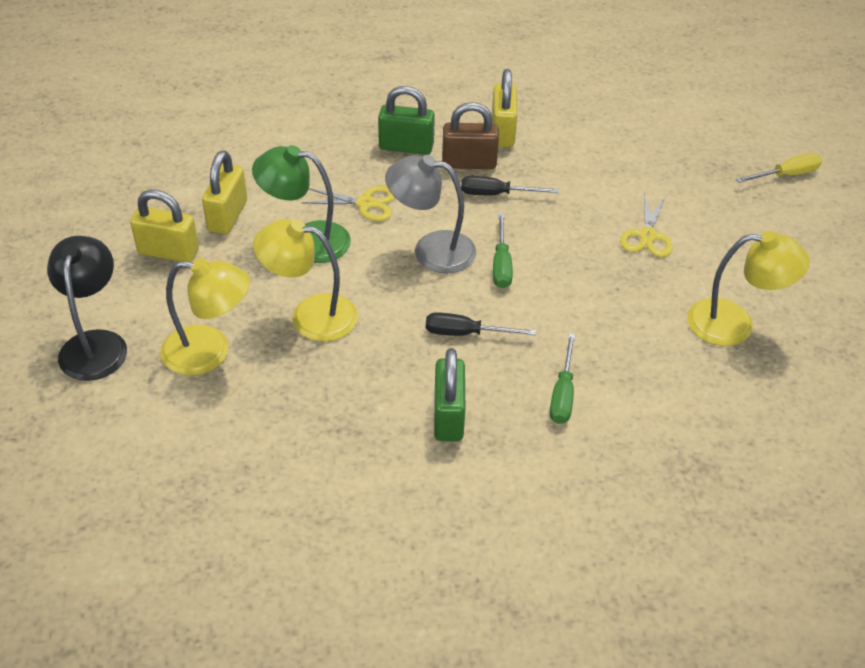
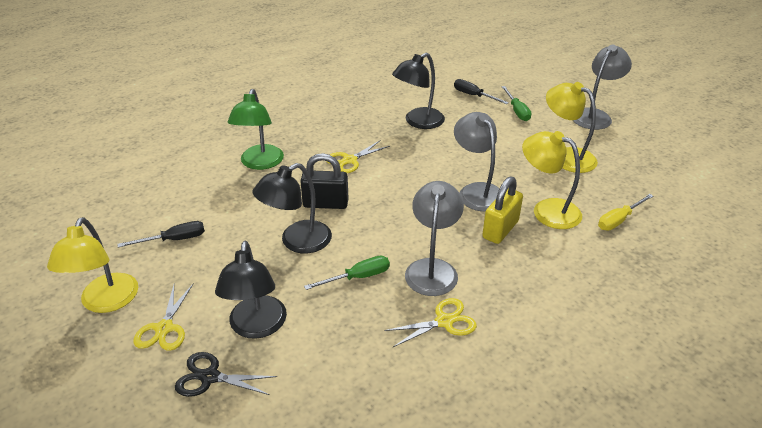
black lamp: 1 -> 3
black padlock: 0 -> 1
black scissors: 0 -> 1
brown padlock: 1 -> 0
green padlock: 2 -> 0
grey lamp: 1 -> 3
yellow padlock: 3 -> 1
yellow scissors: 2 -> 3

